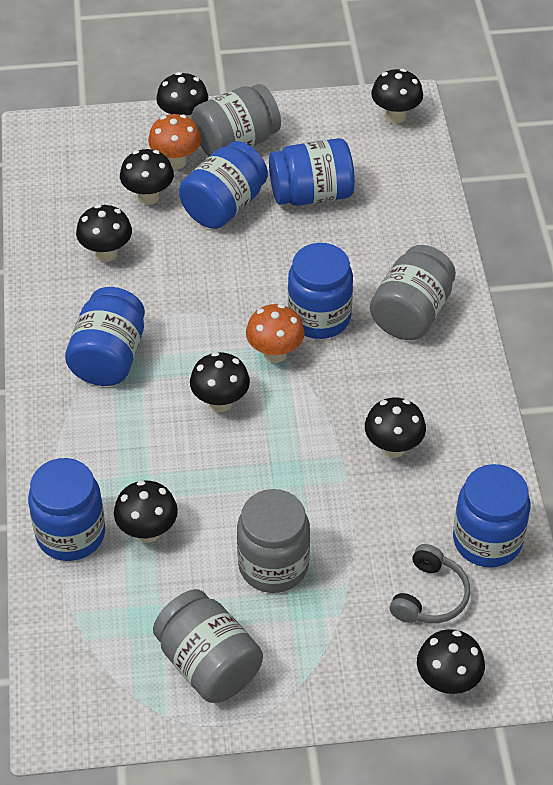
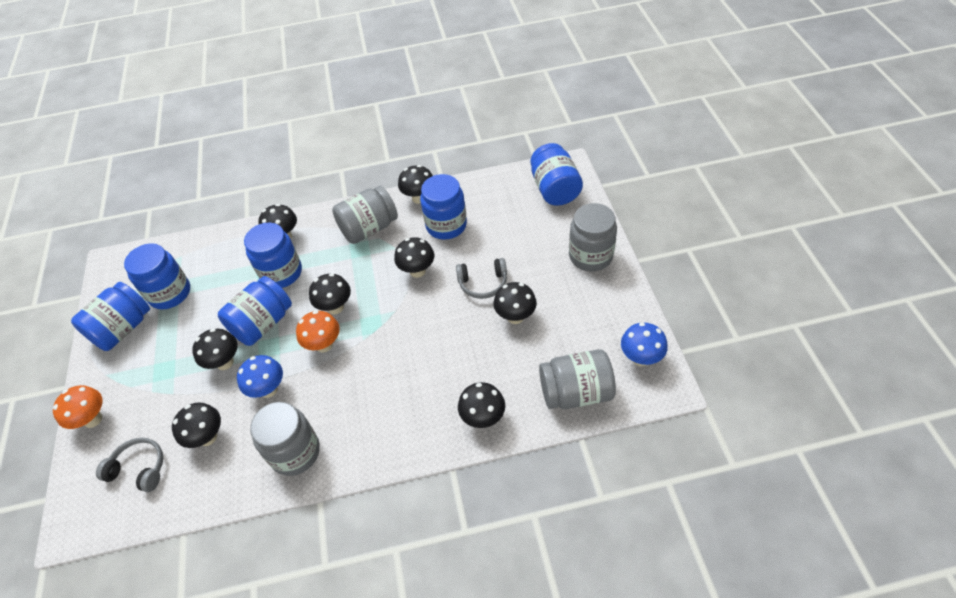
blue mushroom: 0 -> 2
grey headphones: 1 -> 2

